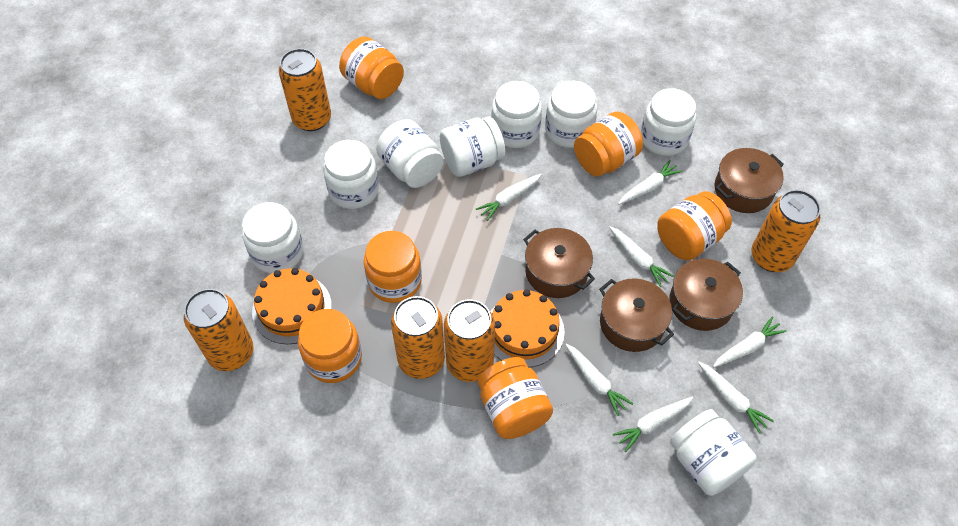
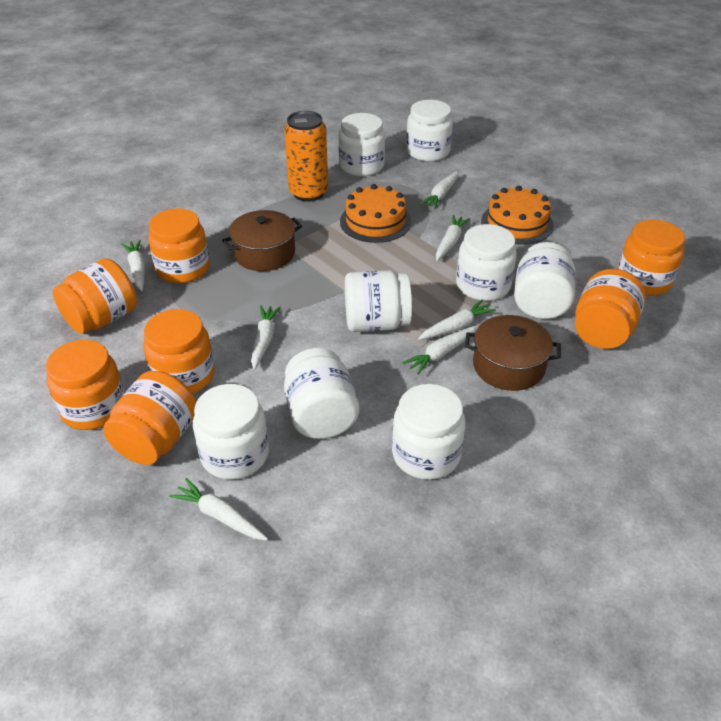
brown pot: 4 -> 2
orange can: 5 -> 1
orange jar: 6 -> 7

